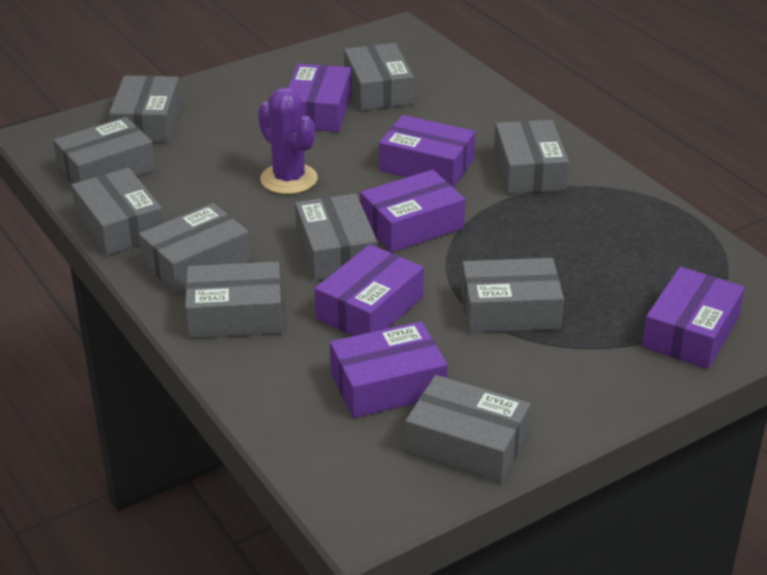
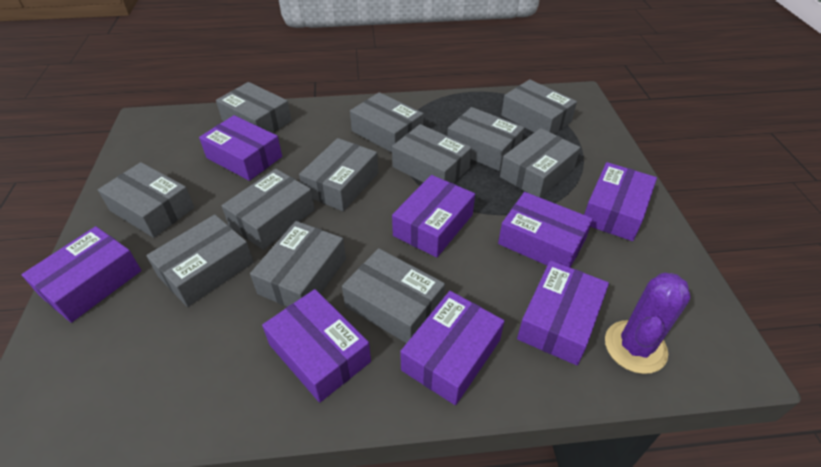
grey box: 10 -> 12
purple box: 6 -> 8

